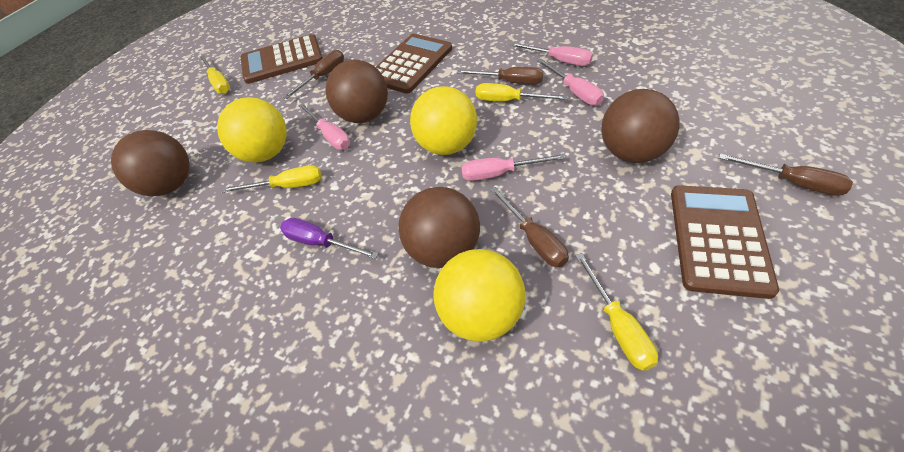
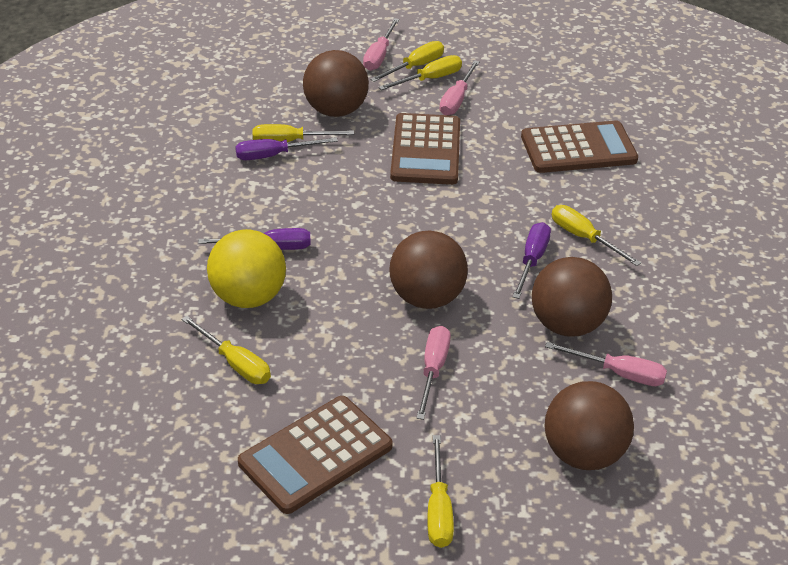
brown screwdriver: 4 -> 0
purple screwdriver: 1 -> 3
yellow ball: 3 -> 1
yellow screwdriver: 4 -> 6

